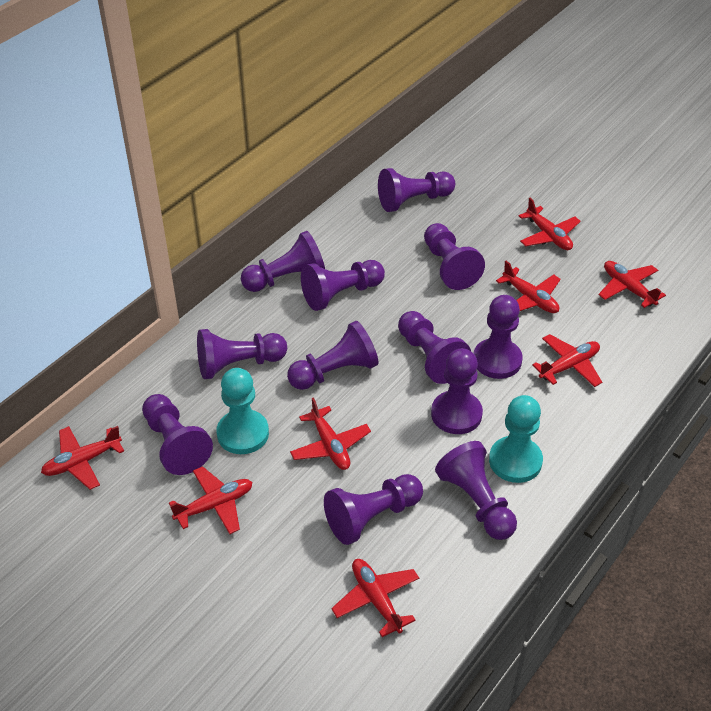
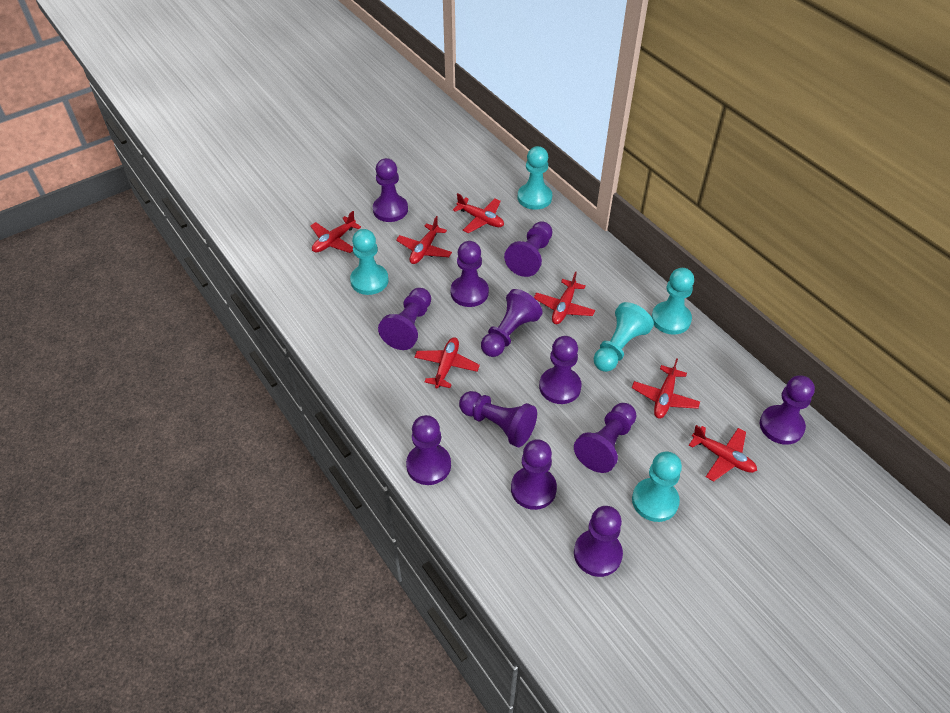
red plane: 8 -> 7
turquoise pawn: 2 -> 5

